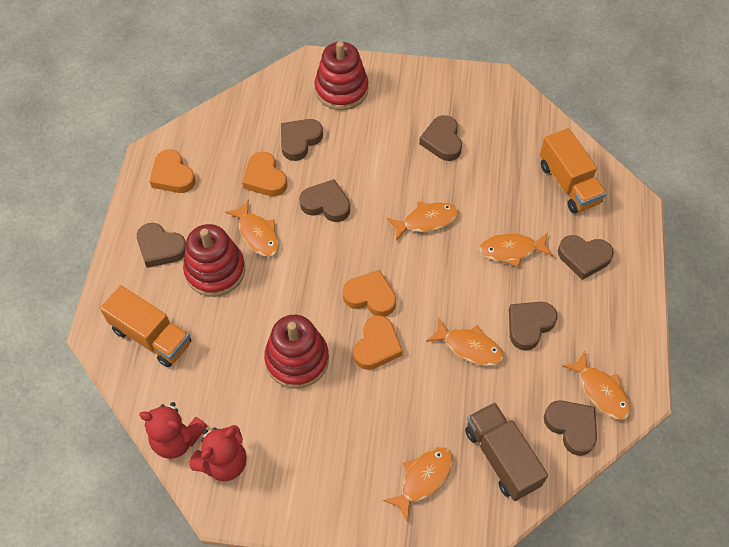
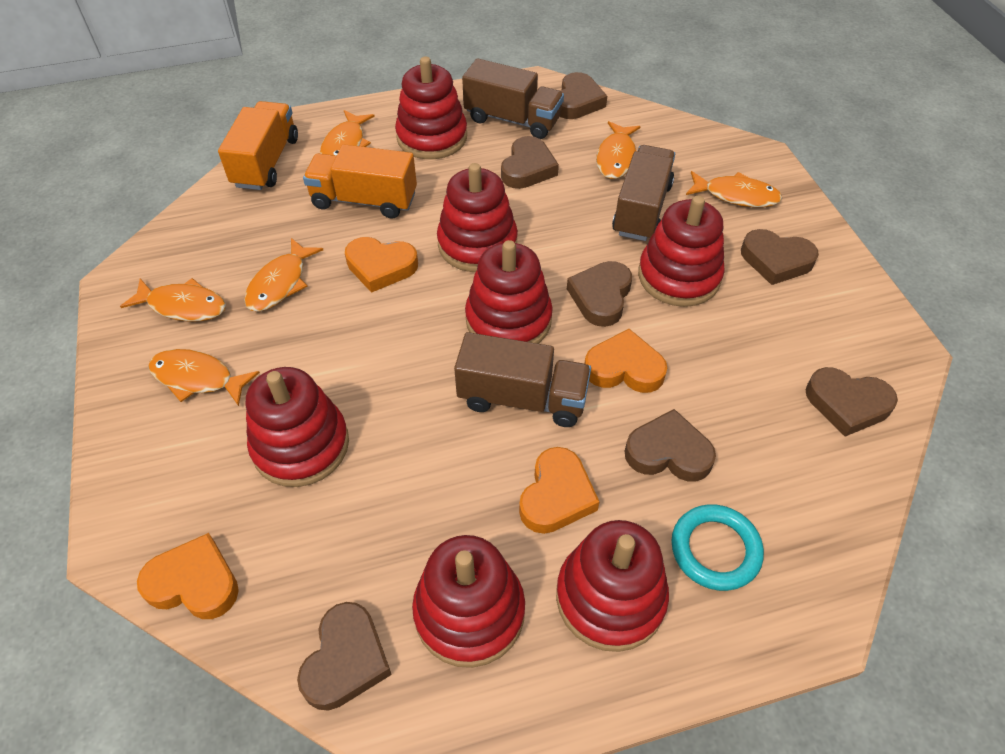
brown truck: 1 -> 3
red stacking toy: 3 -> 7
red teddy bear: 2 -> 0
turquoise ring: 0 -> 1

